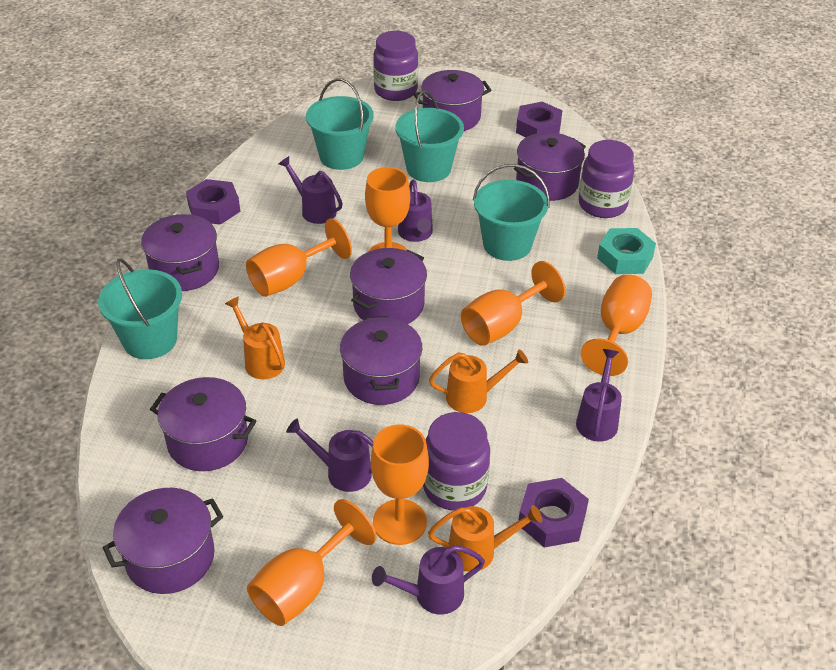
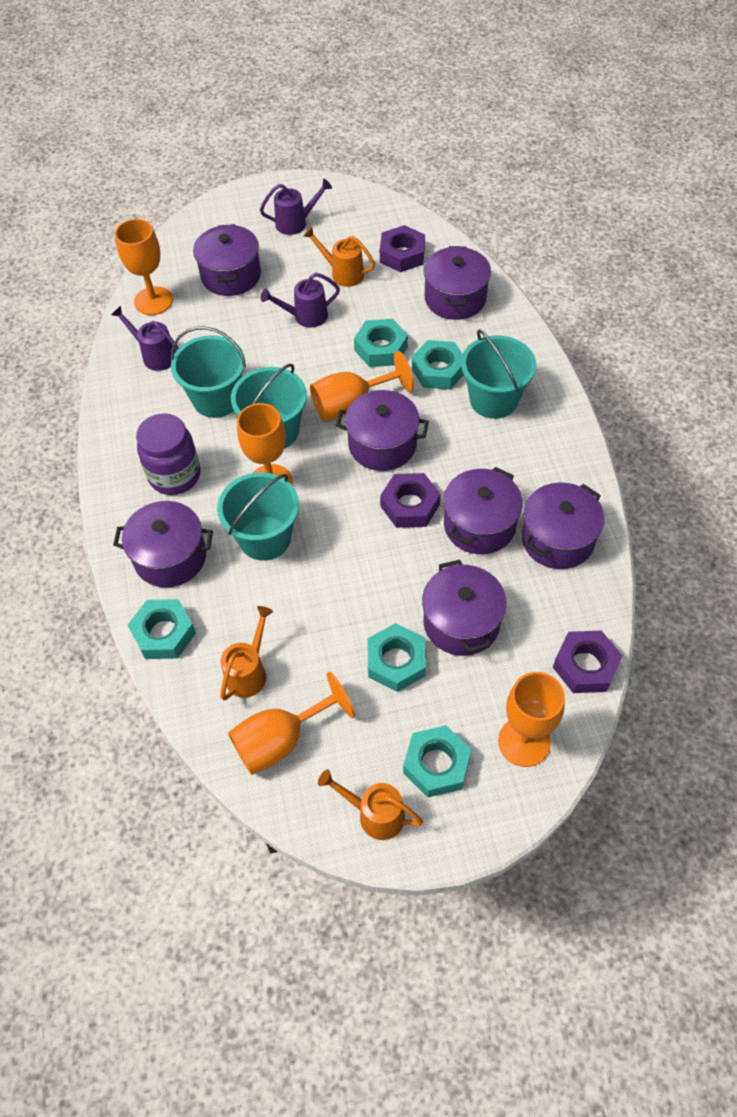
orange goblet: 6 -> 5
purple jar: 3 -> 1
purple watering can: 5 -> 3
turquoise nut: 1 -> 5

